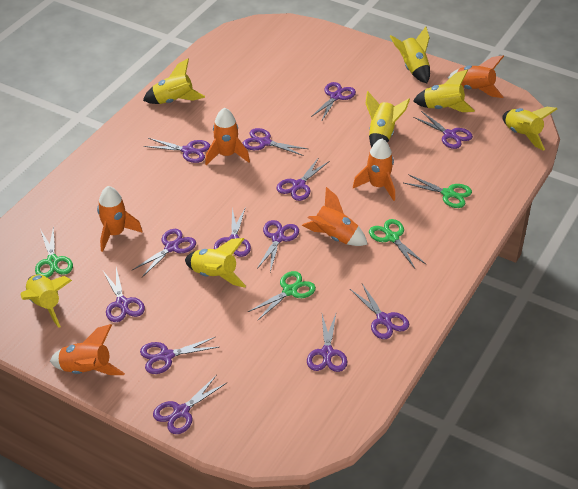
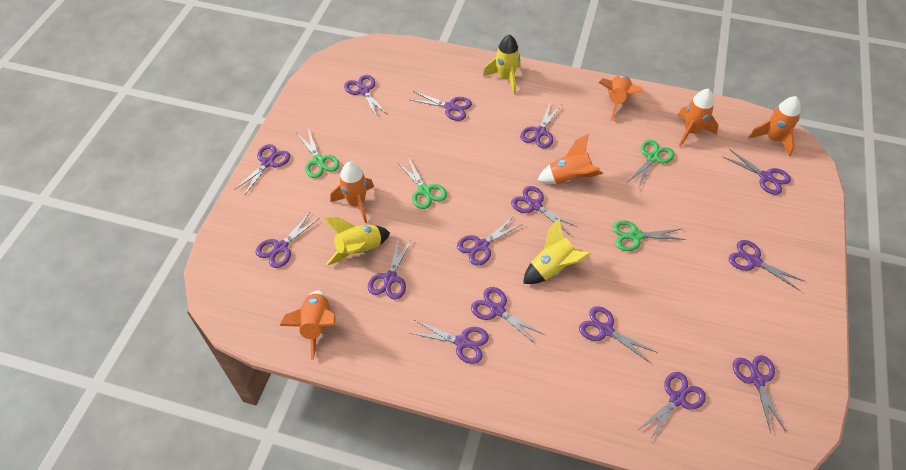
purple scissors: 13 -> 15
yellow rocket: 7 -> 3

